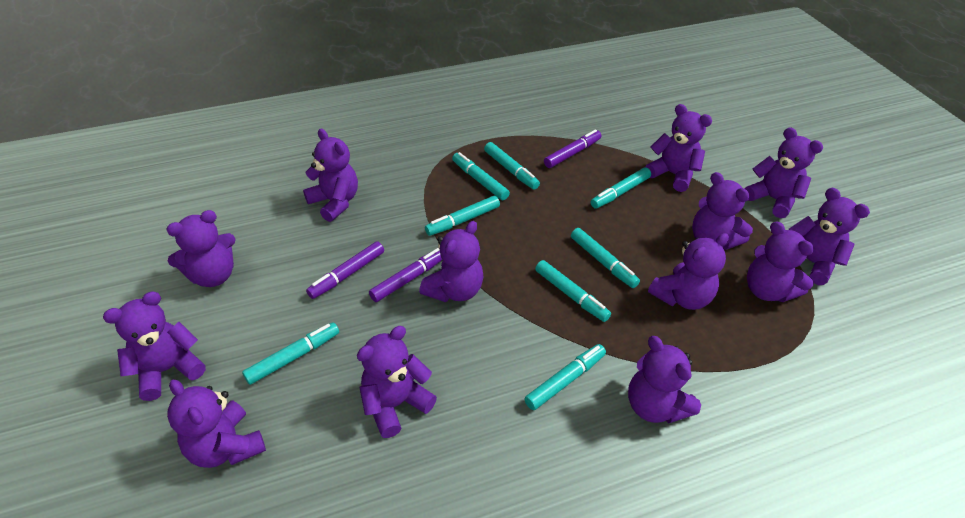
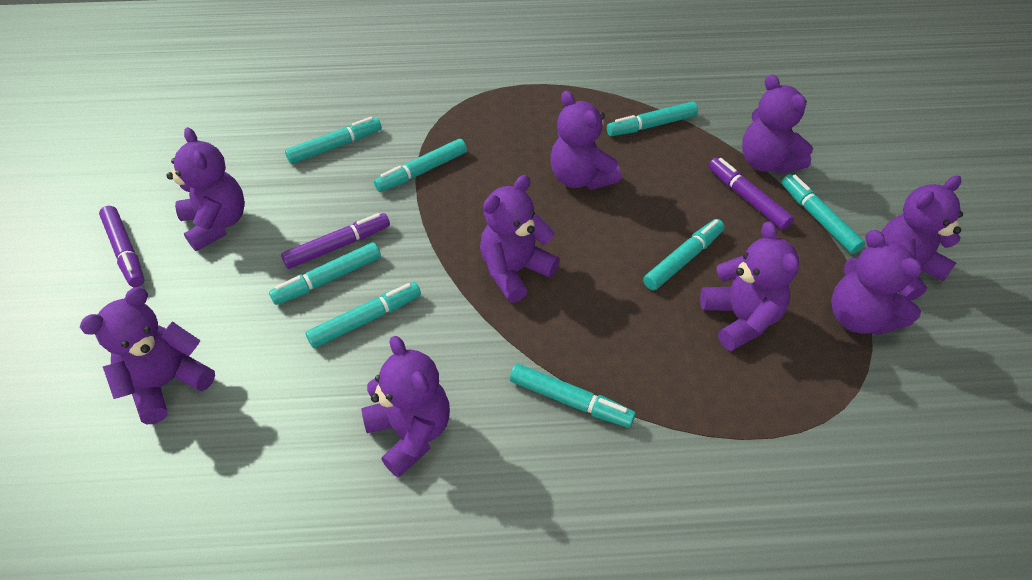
purple teddy bear: 13 -> 9

